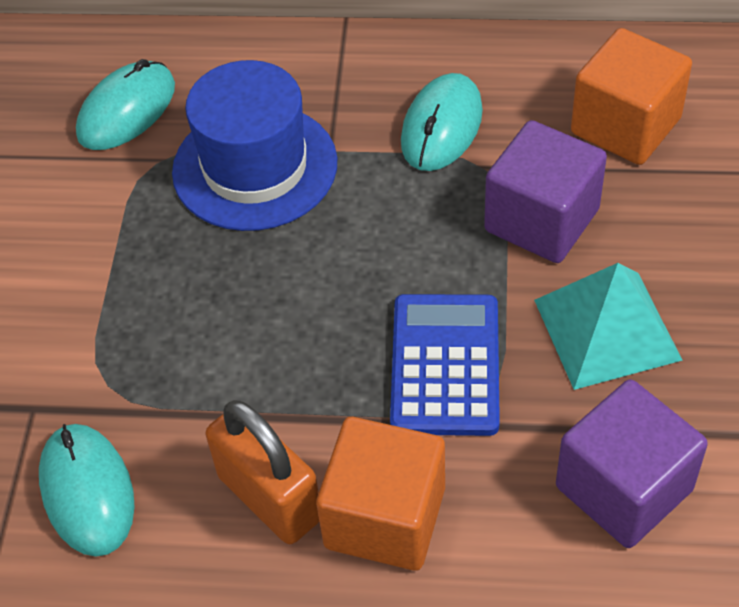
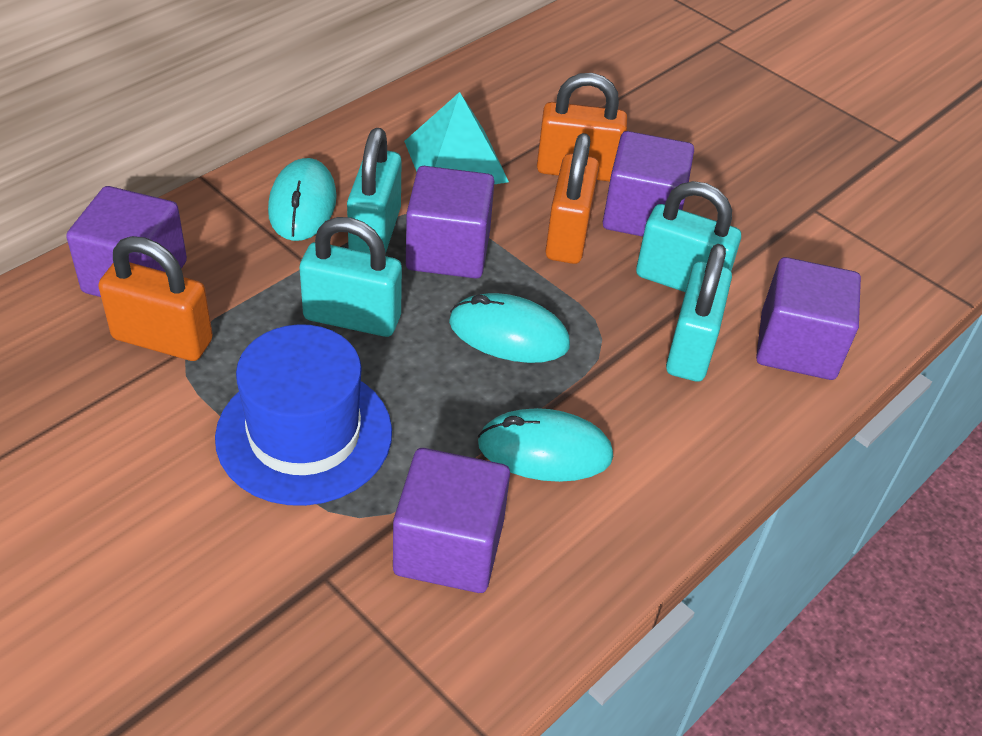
blue calculator: 1 -> 0
orange cube: 2 -> 0
orange padlock: 1 -> 3
purple cube: 2 -> 5
turquoise padlock: 0 -> 4

